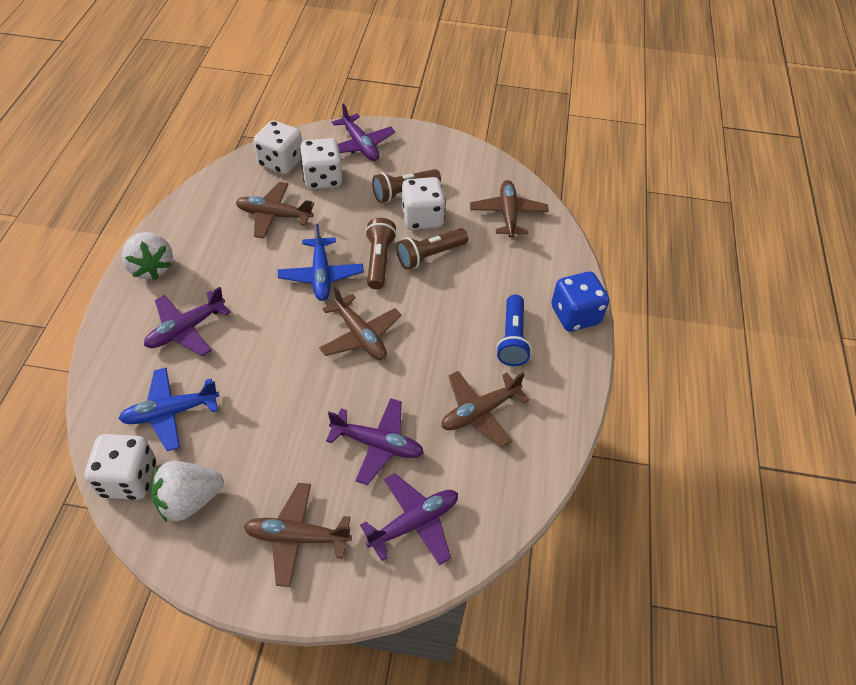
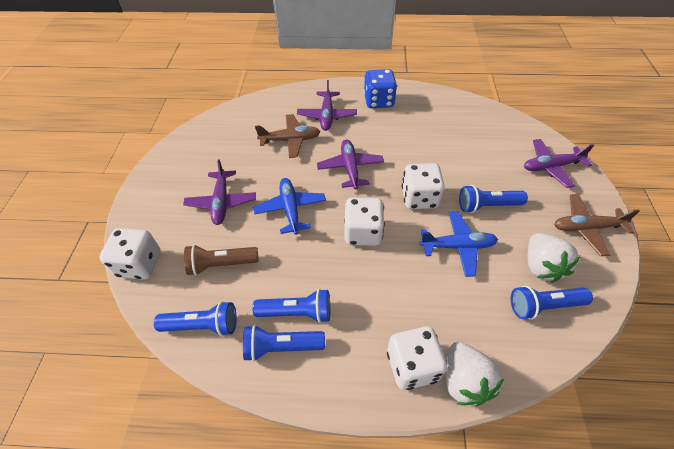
blue flashlight: 1 -> 5
brown flashlight: 3 -> 1
brown plane: 5 -> 2

